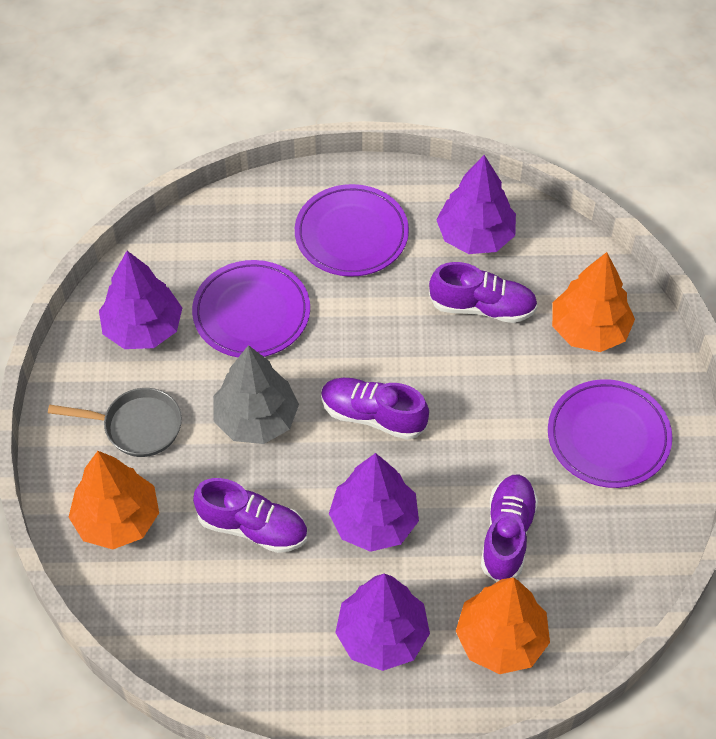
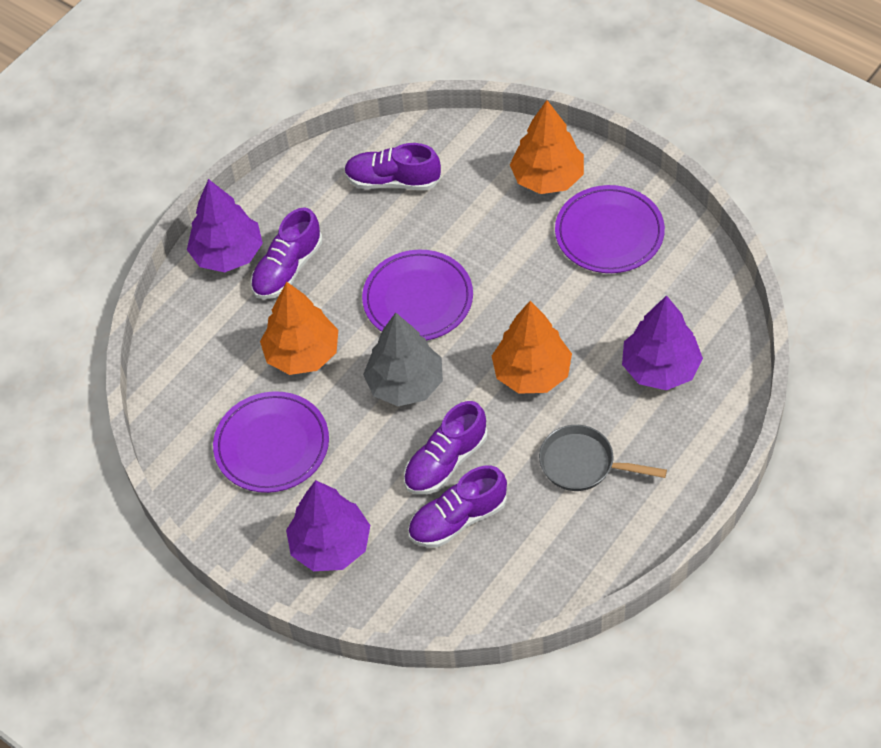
purple tree: 4 -> 3

